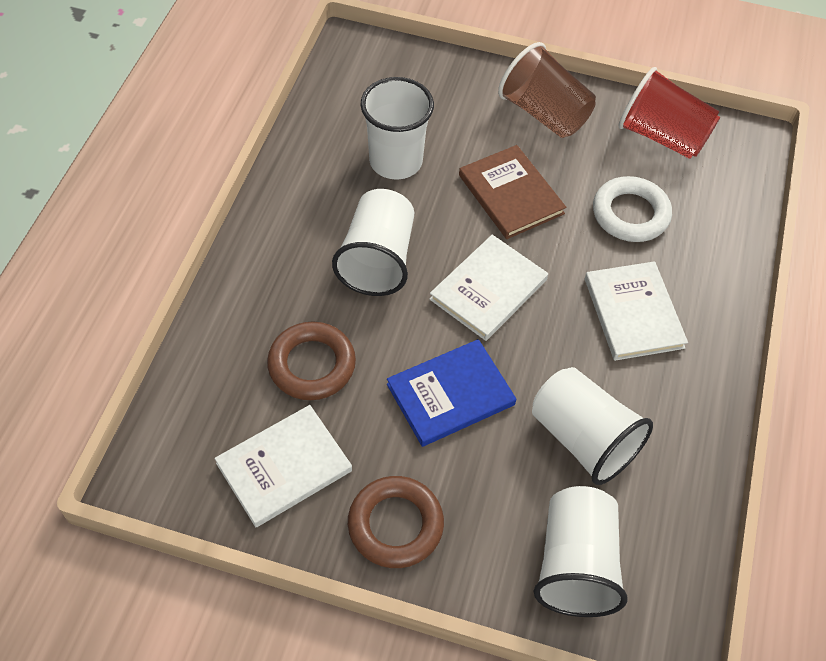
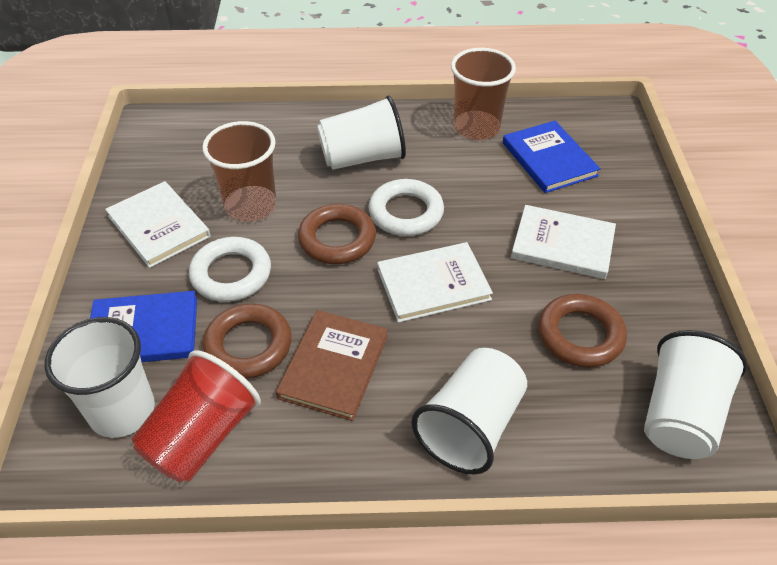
blue book: 1 -> 2
brown cup: 1 -> 2
brown ring: 2 -> 3
white ring: 1 -> 2

